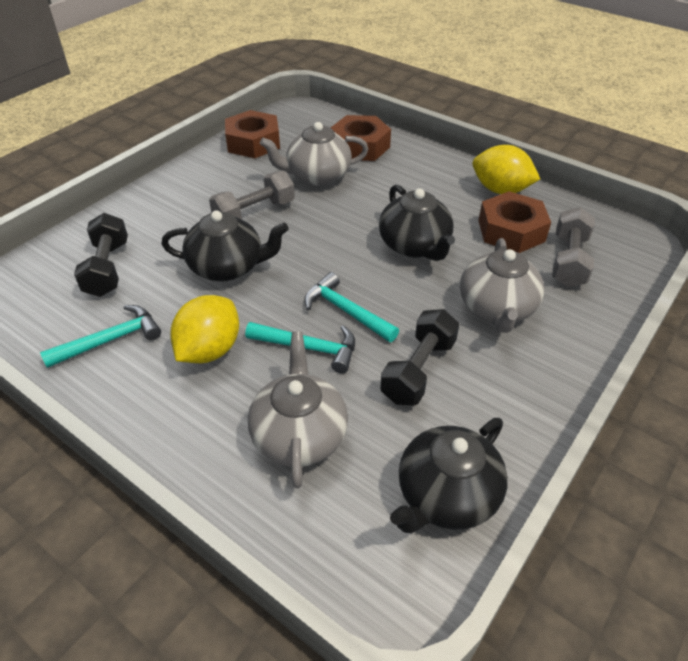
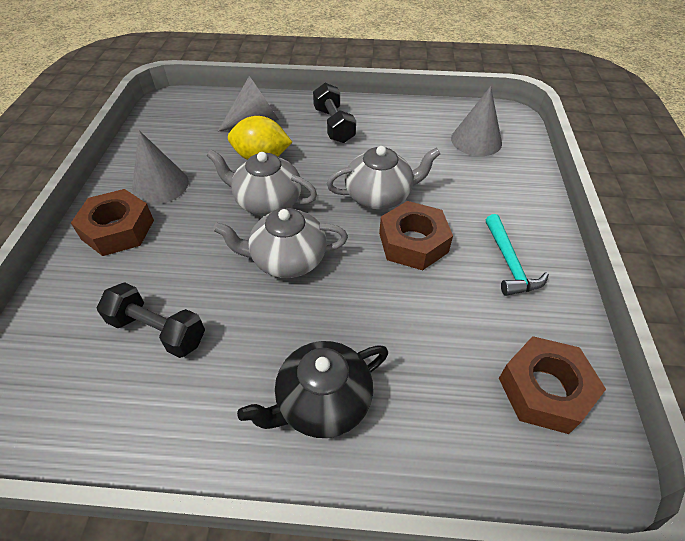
black teapot: 3 -> 1
grey cone: 0 -> 3
grey dumbbell: 2 -> 0
turquoise hammer: 3 -> 1
yellow lemon: 2 -> 1

